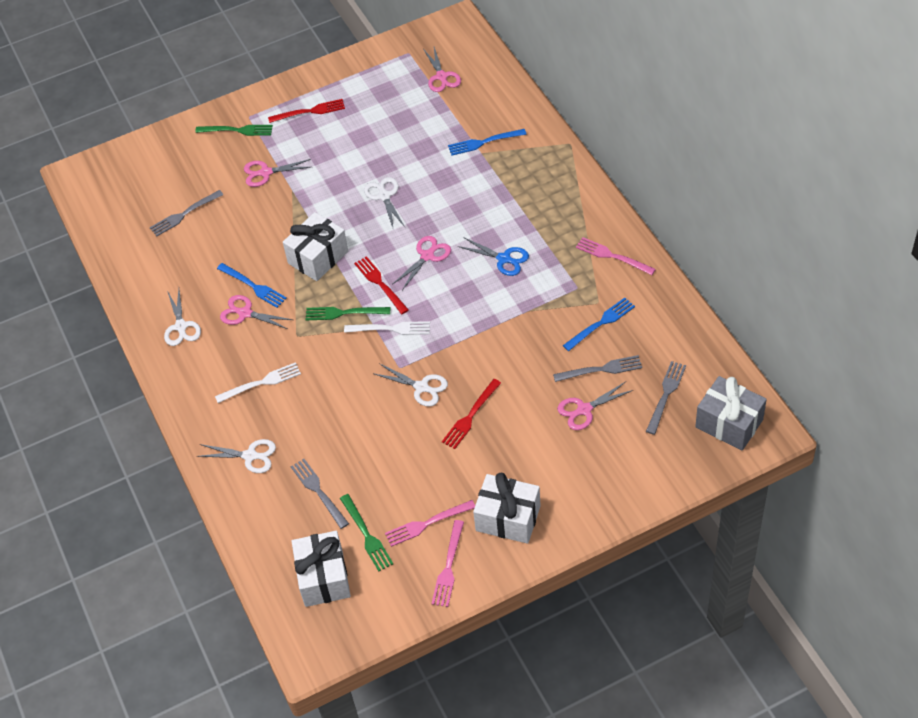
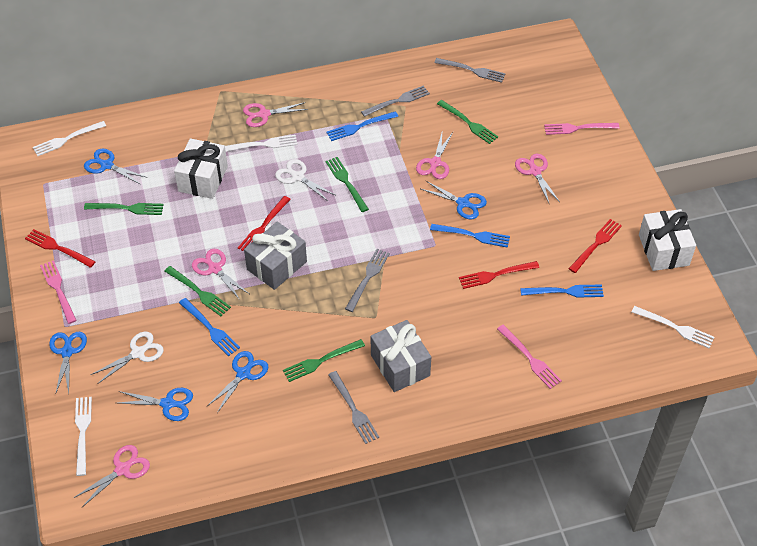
blue fork: 3 -> 4
blue scissors: 1 -> 5
green fork: 3 -> 5
grey gift: 1 -> 2
red fork: 3 -> 4
white fork: 2 -> 4
white gift: 3 -> 2
white scissors: 4 -> 2

